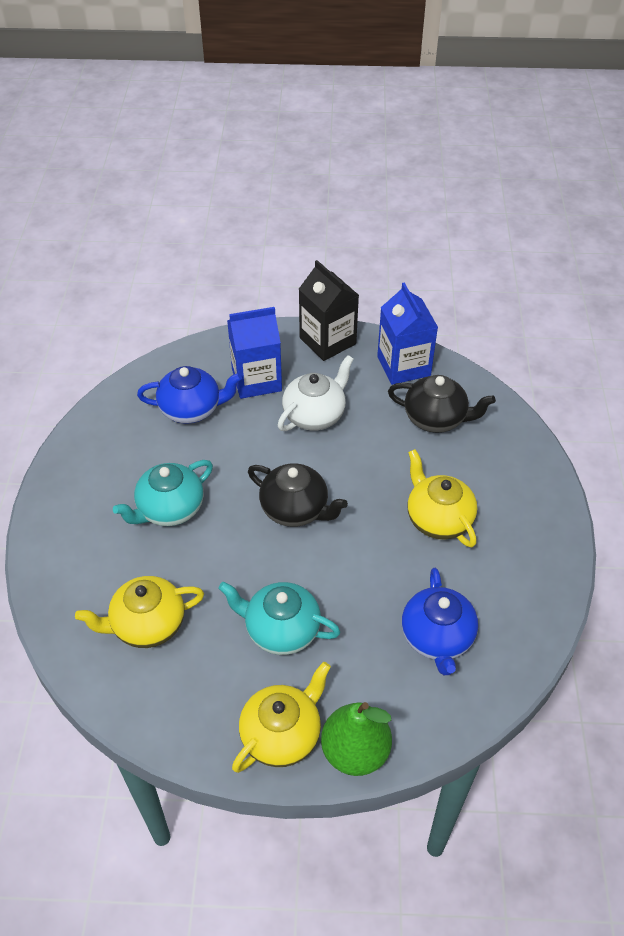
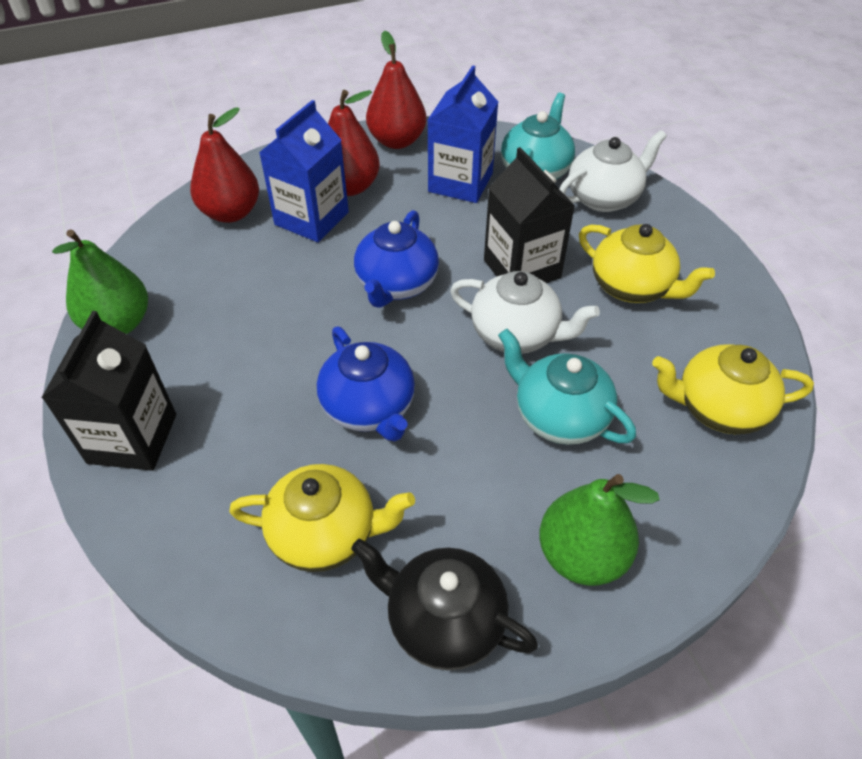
black carton: 1 -> 2
black teapot: 2 -> 1
green pear: 1 -> 2
red pear: 0 -> 3
white teapot: 1 -> 2

